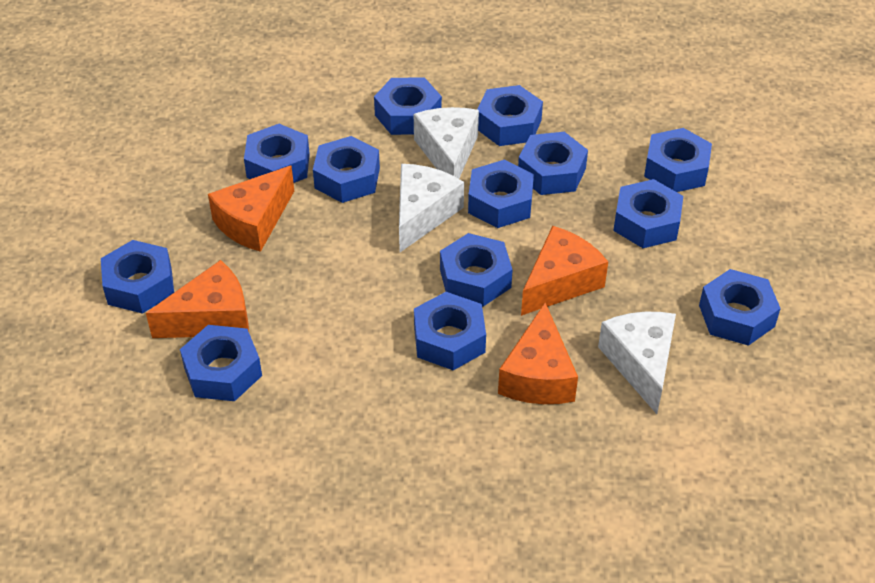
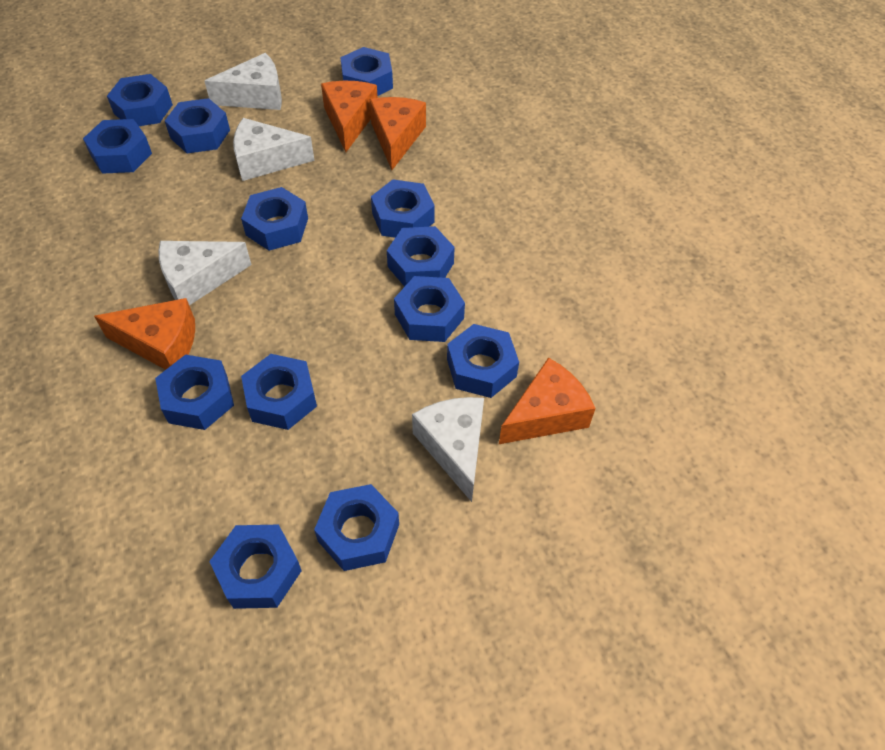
white cheese: 3 -> 4

